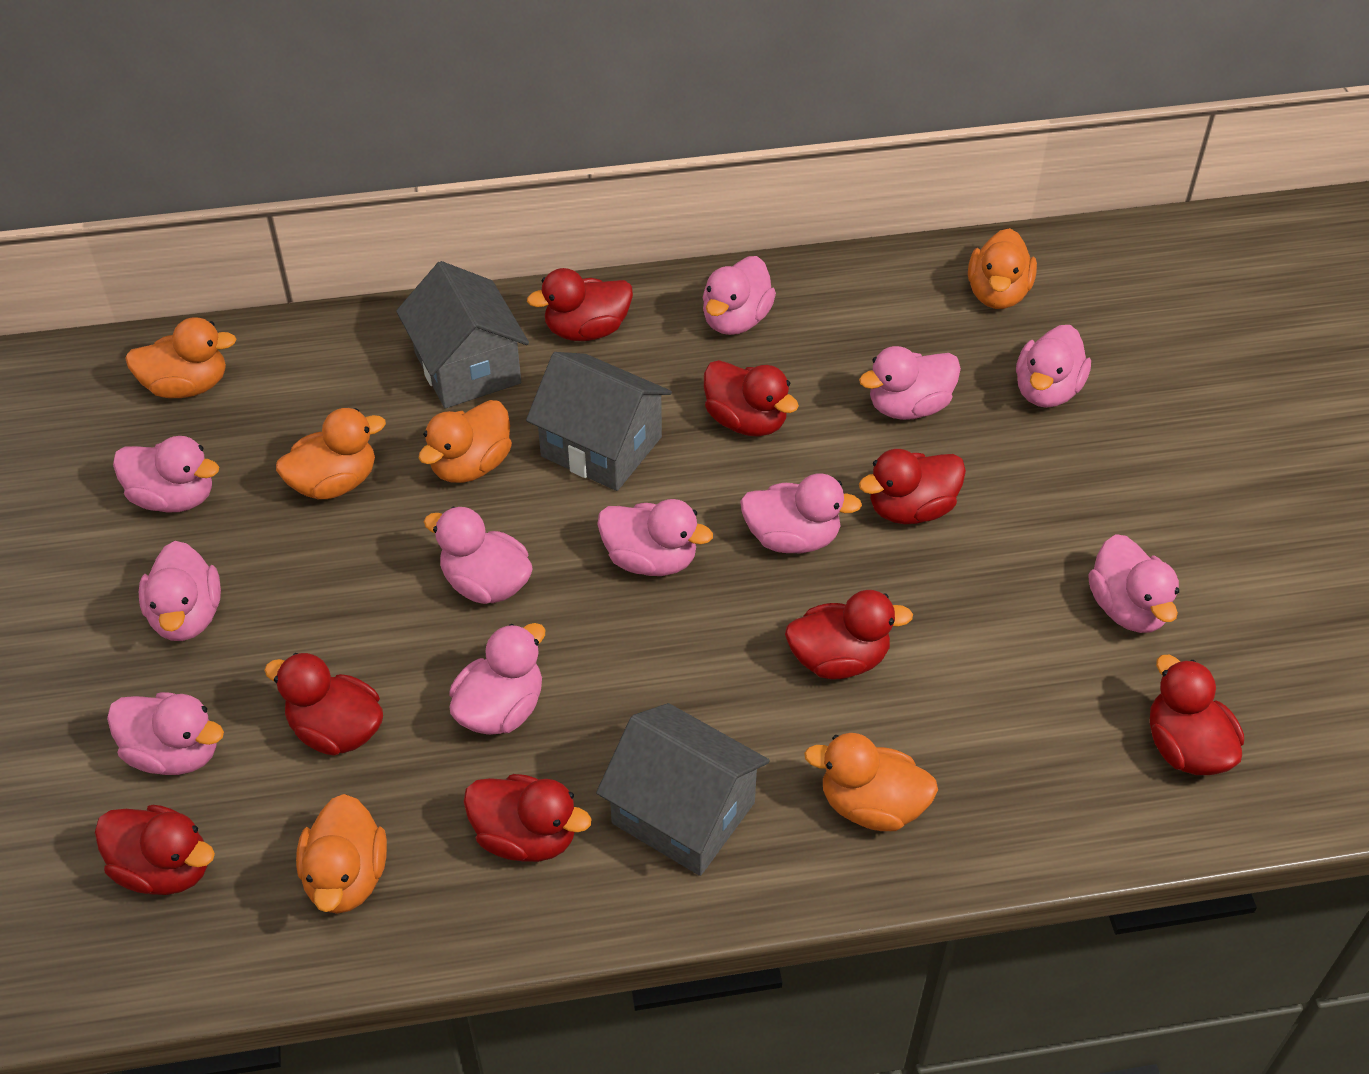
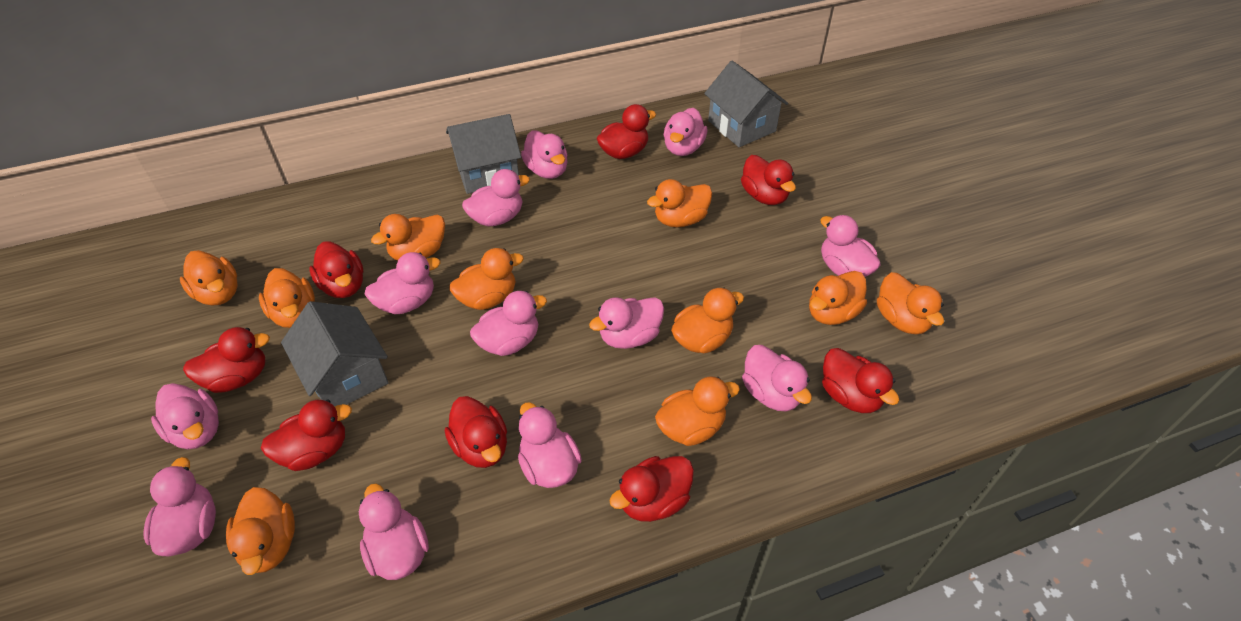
orange duck: 6 -> 10
pink duck: 11 -> 12

